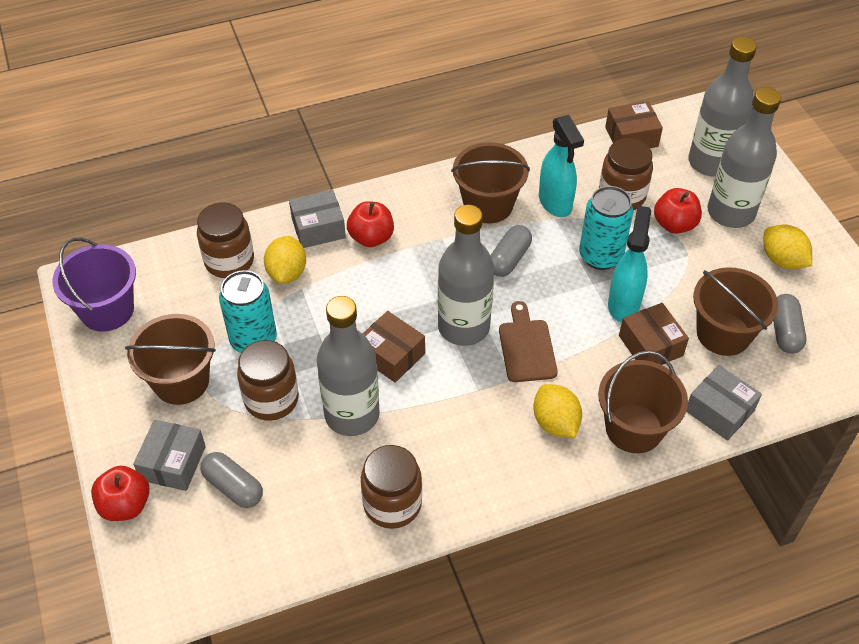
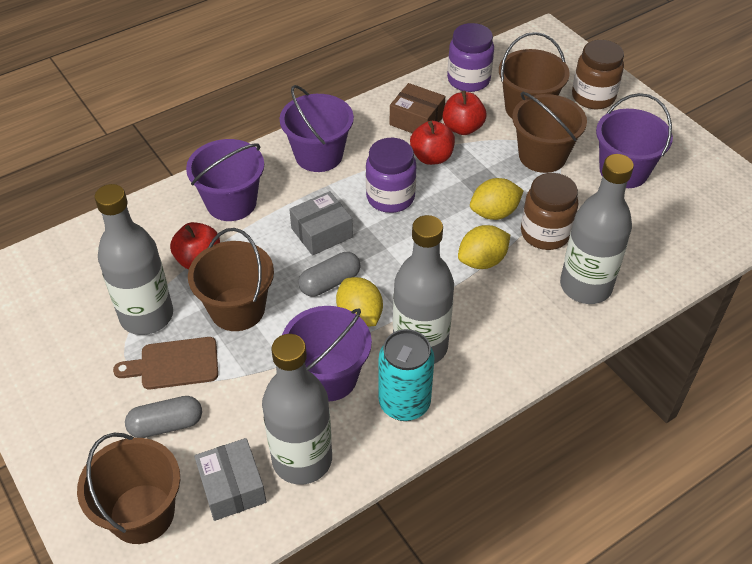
brown box: 3 -> 1
brown jar: 4 -> 2
grey box: 3 -> 2
grey capsule: 3 -> 2
purple bucket: 1 -> 4
purple jar: 0 -> 2
turquoise can: 2 -> 1
turquoise spray bottle: 2 -> 0

